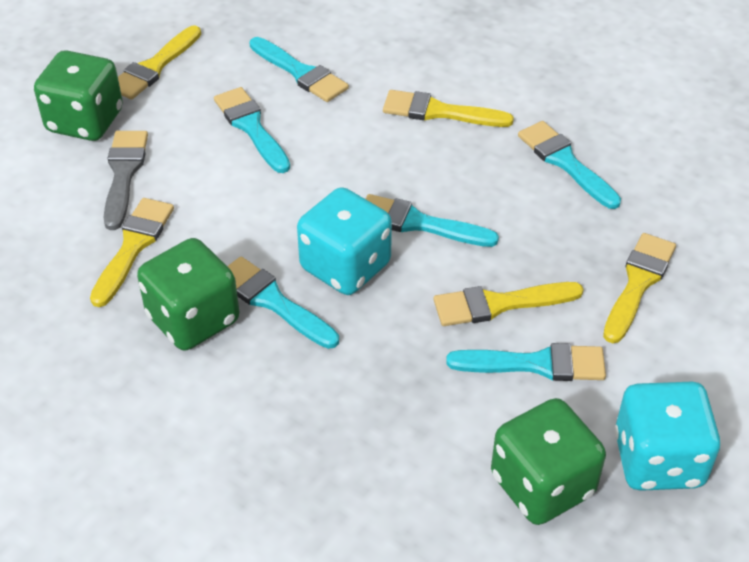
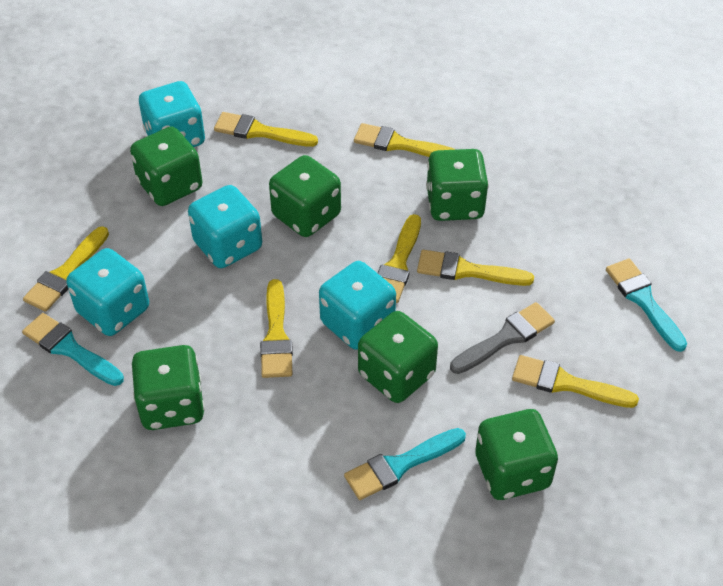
green dice: 3 -> 6
turquoise brush: 6 -> 3
turquoise dice: 2 -> 4
yellow brush: 5 -> 7

